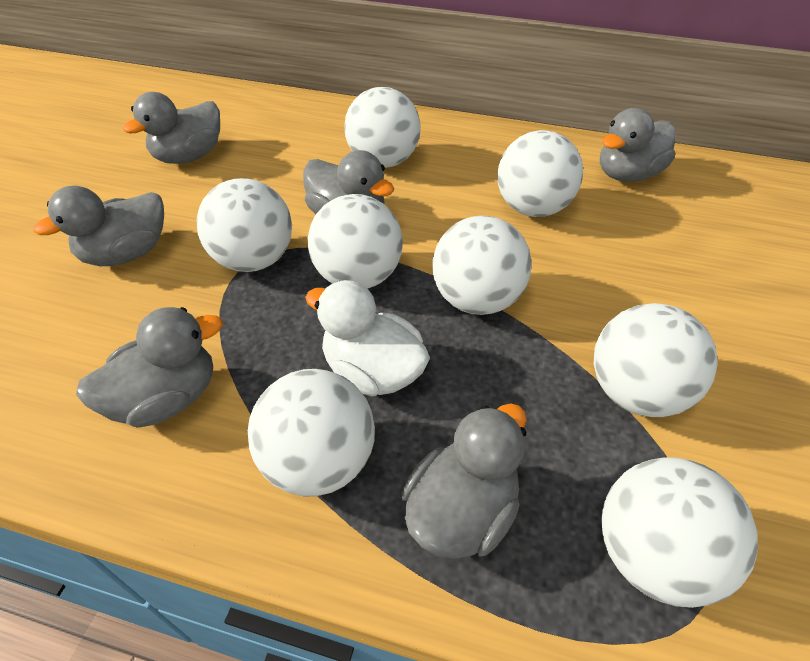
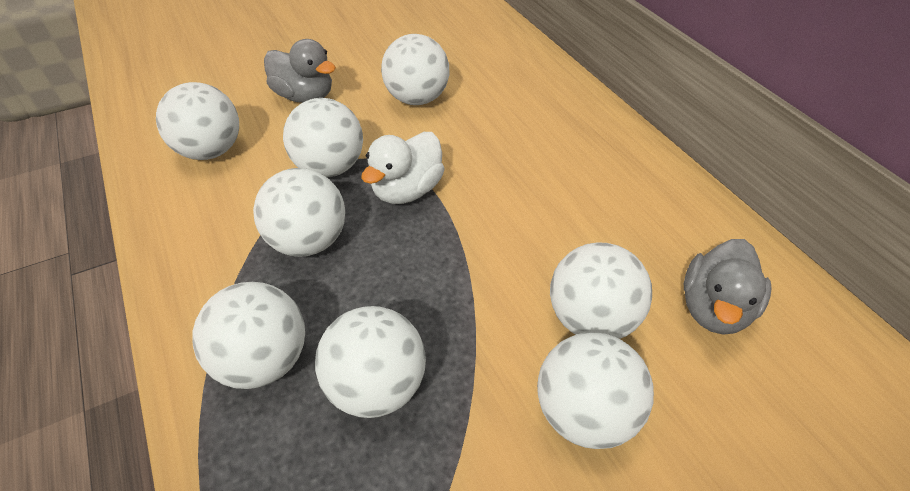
grey duck: 6 -> 2

